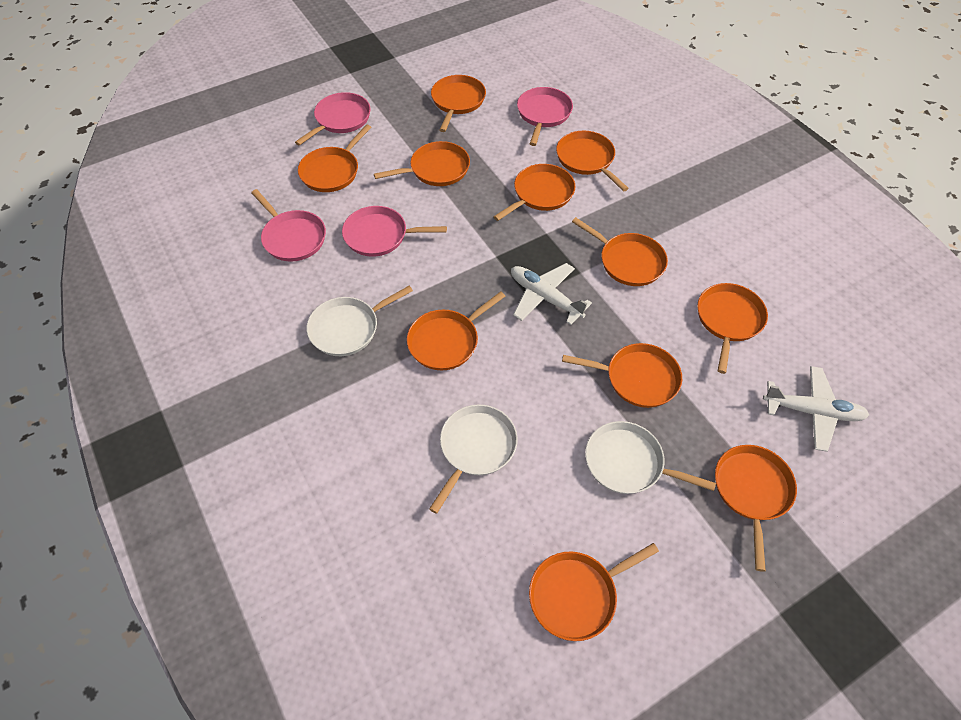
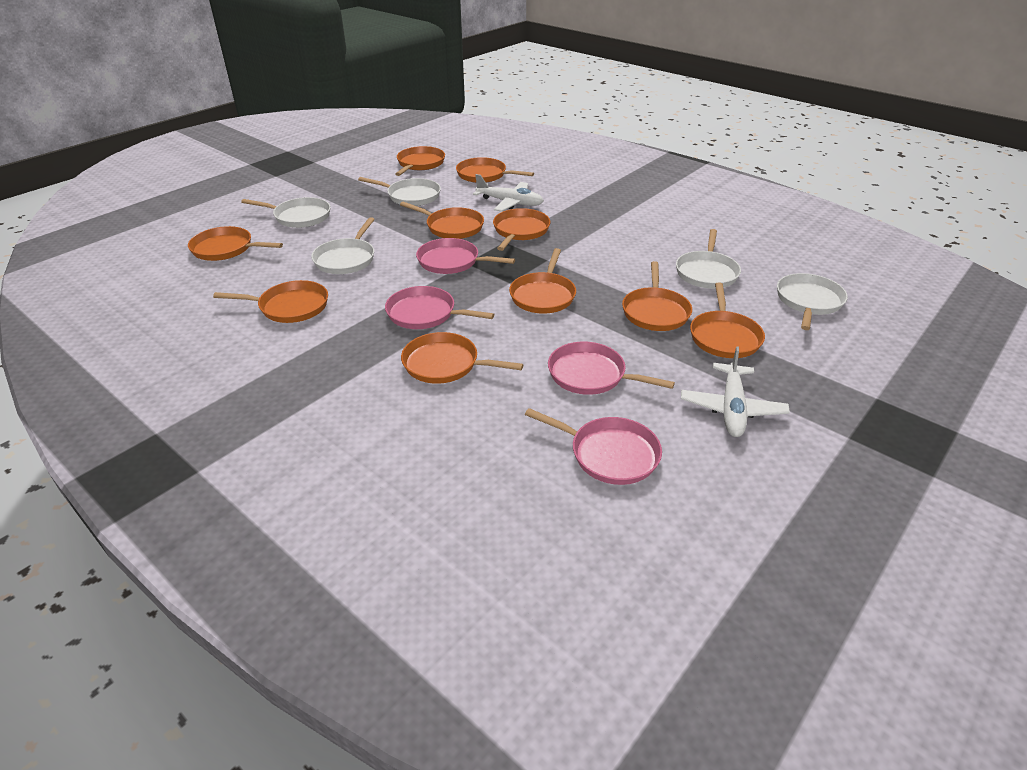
orange pan: 11 -> 10
white pan: 3 -> 5

